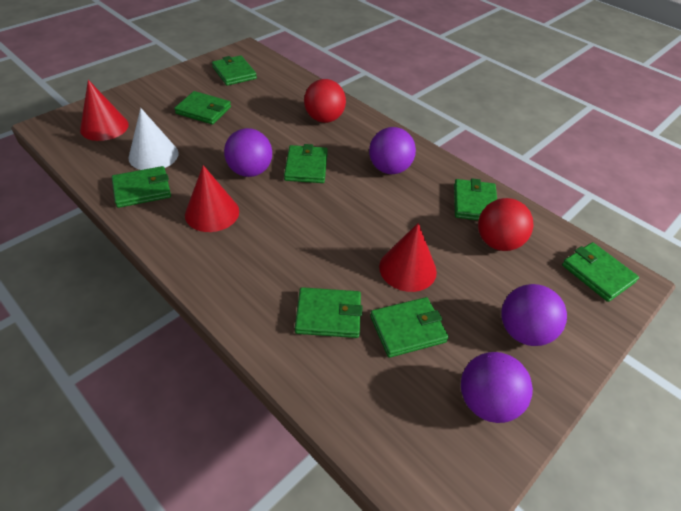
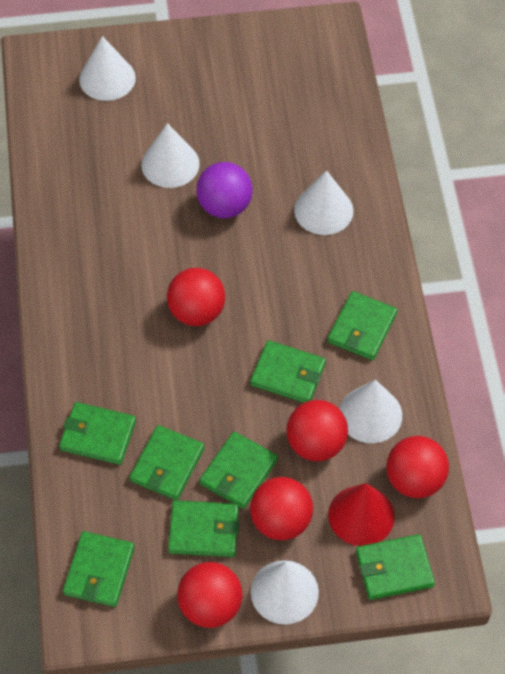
purple ball: 4 -> 1
red ball: 2 -> 5
red cone: 3 -> 1
white cone: 1 -> 5

